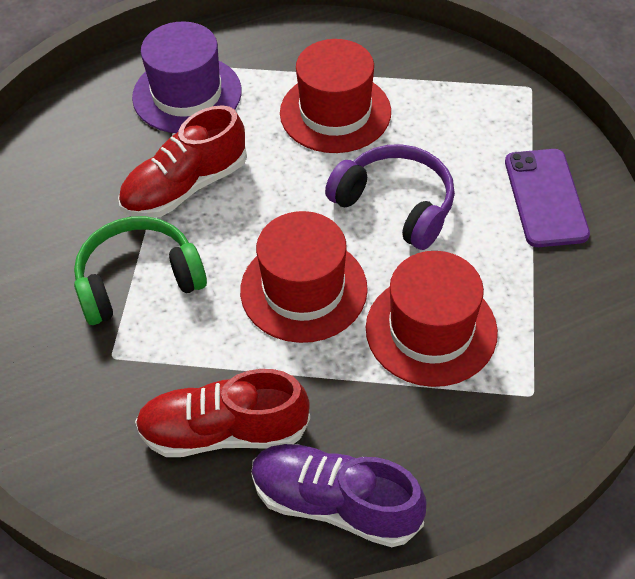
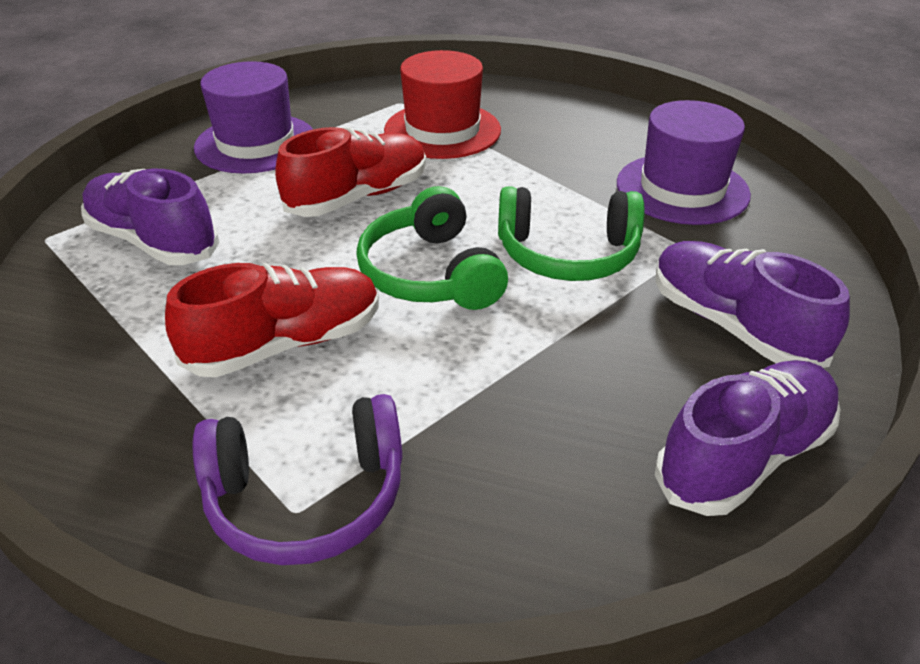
green headphones: 1 -> 2
purple hat: 1 -> 2
purple phone: 1 -> 0
purple shoe: 1 -> 3
red hat: 3 -> 1

